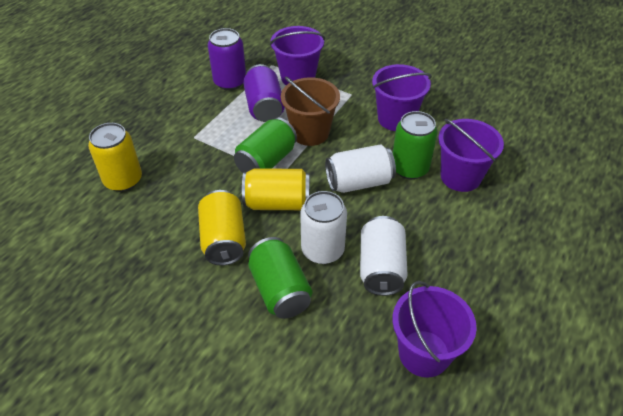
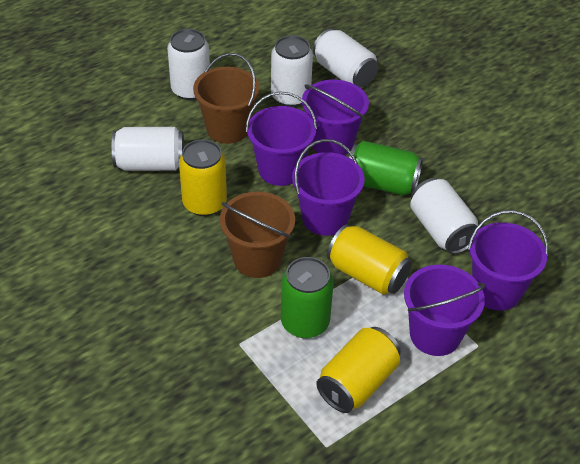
brown bucket: 1 -> 2
green can: 3 -> 2
purple bucket: 4 -> 5
purple can: 2 -> 0
white can: 3 -> 5

